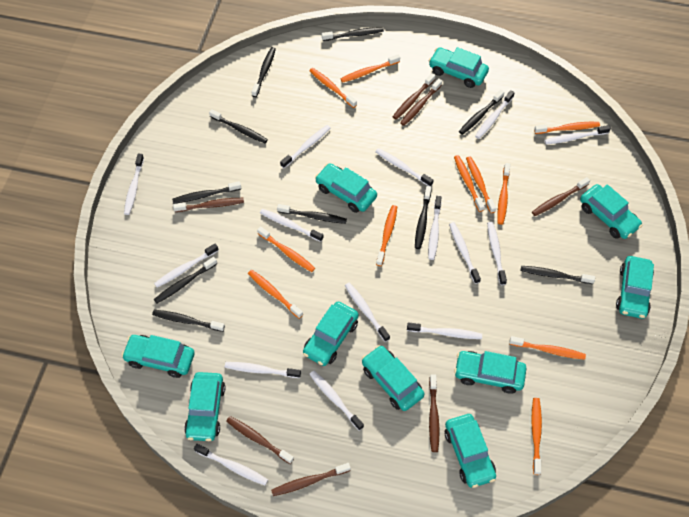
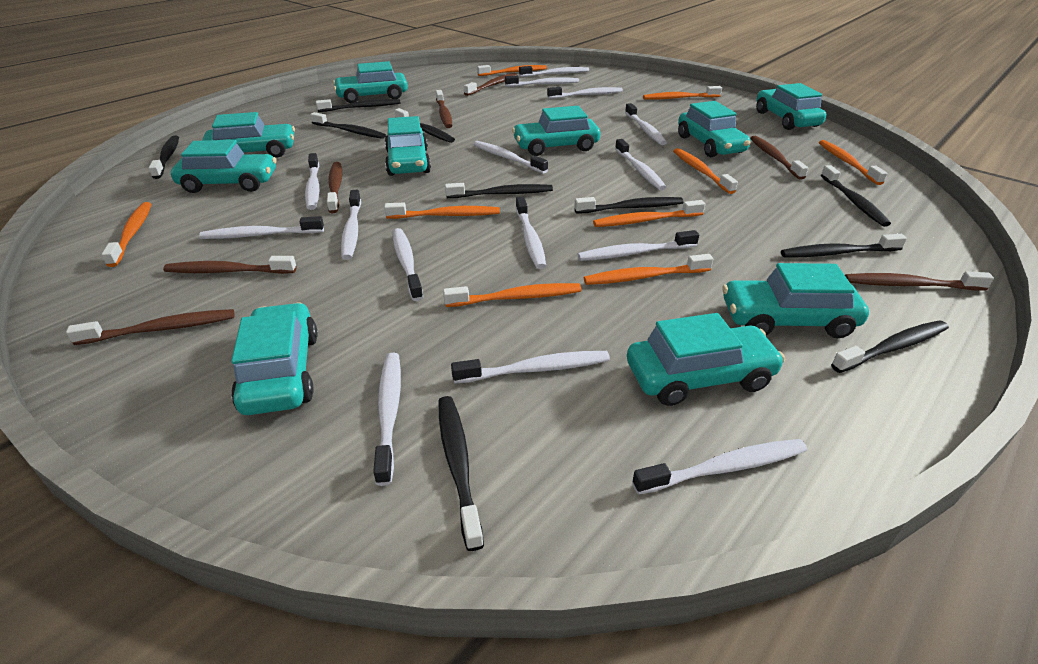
orange toothbrush: 11 -> 9

